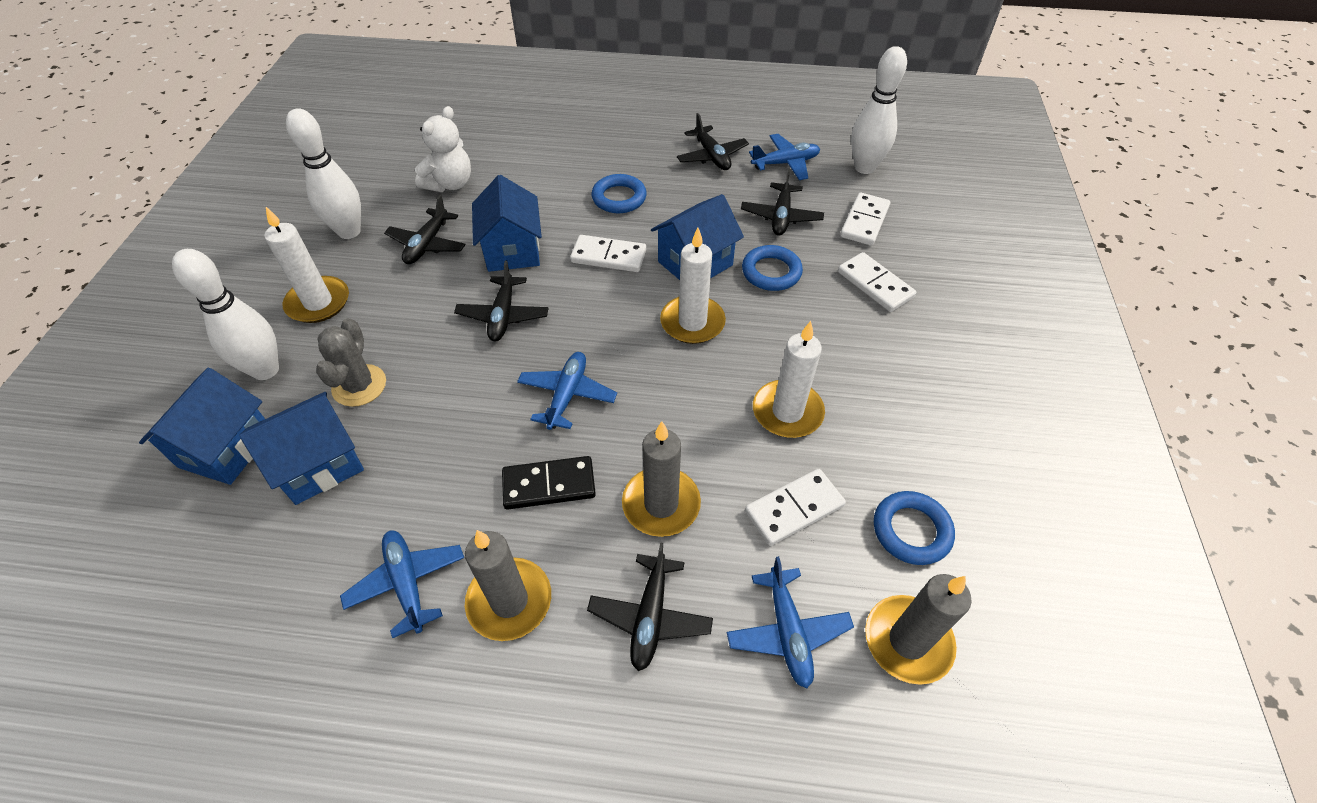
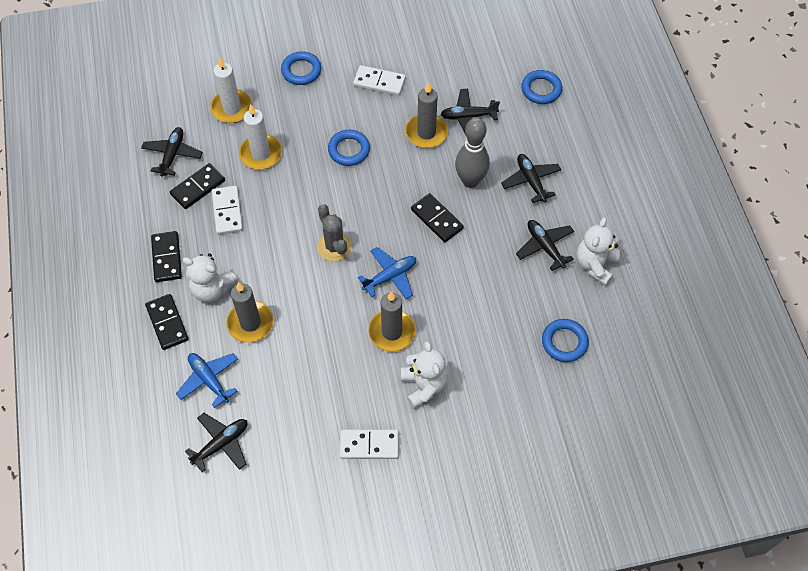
black domino: 1 -> 4
blue house: 4 -> 0
blue plane: 4 -> 2
blue ring: 3 -> 4
grey bowling pin: 0 -> 1
white bowling pin: 3 -> 0
white candle: 3 -> 2
white domino: 4 -> 3
white teddy bear: 1 -> 3

